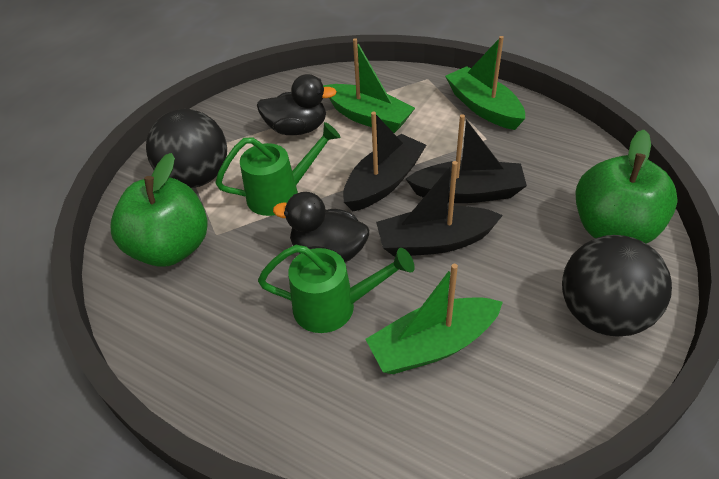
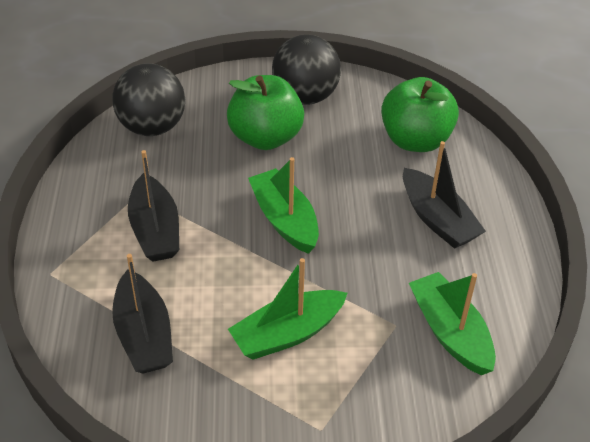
black duck: 2 -> 0
green watering can: 2 -> 0

